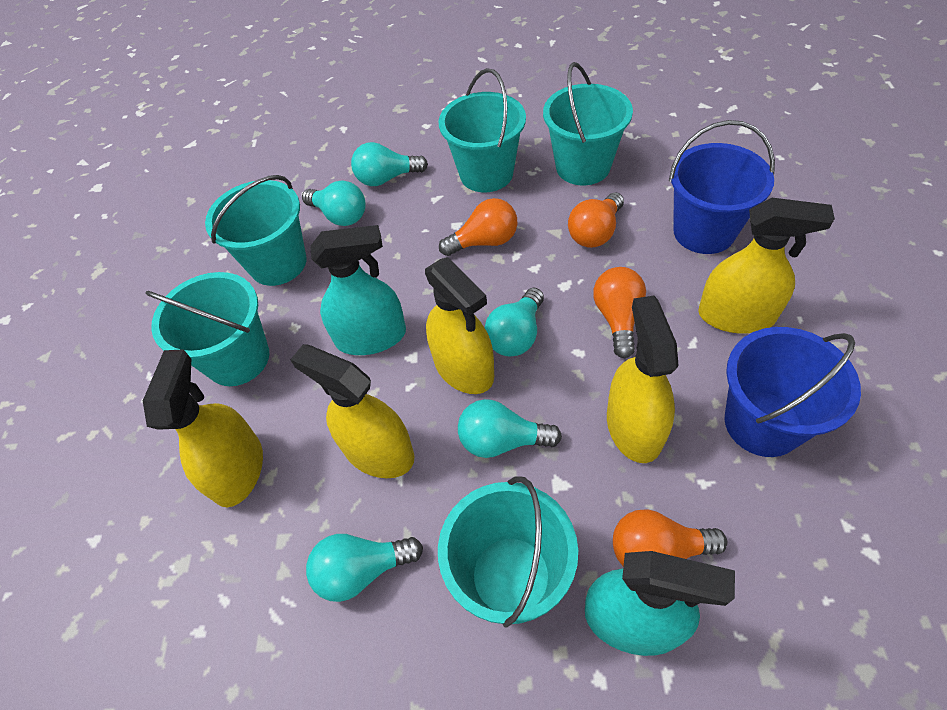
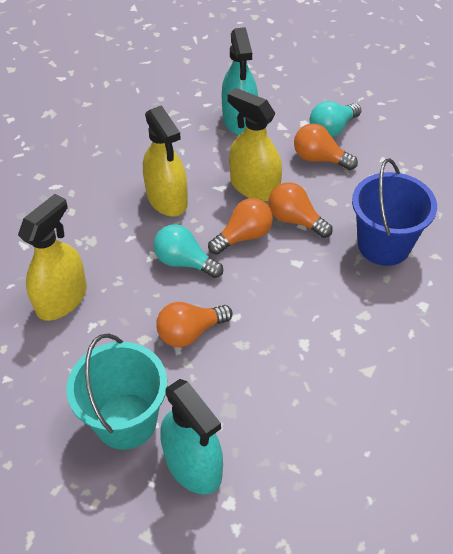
blue bucket: 2 -> 1
turquoise bucket: 5 -> 1
turquoise light bulb: 5 -> 2
yellow spray bottle: 5 -> 3

